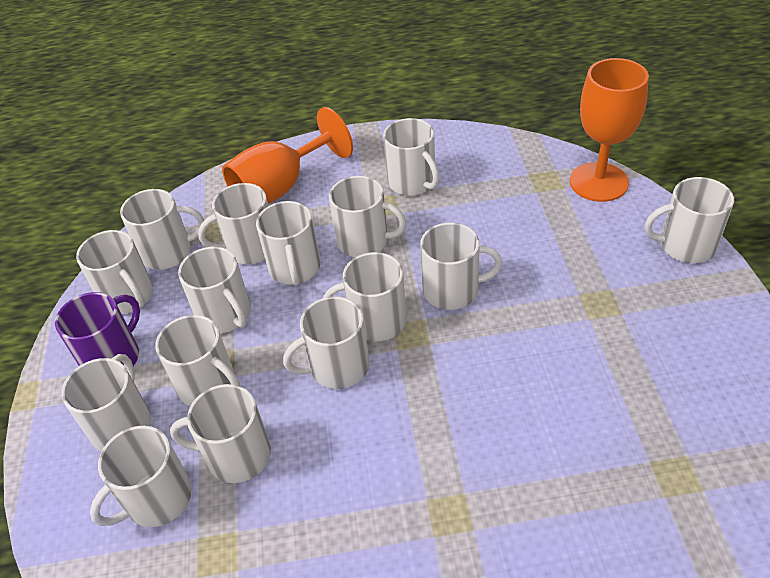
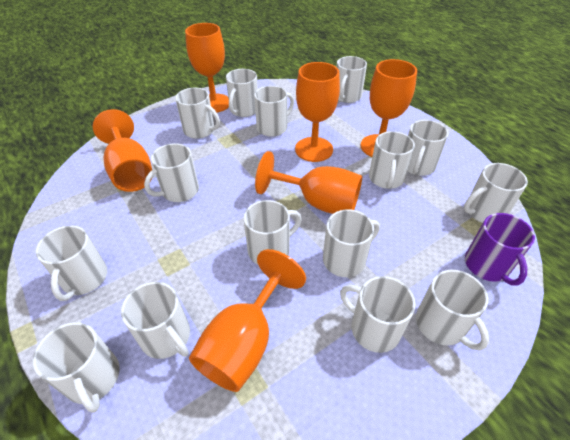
orange goblet: 2 -> 6

